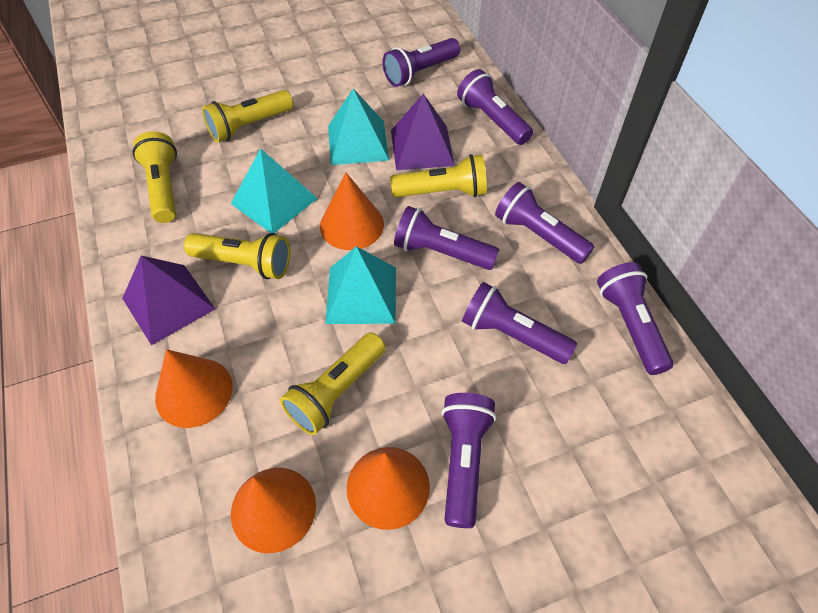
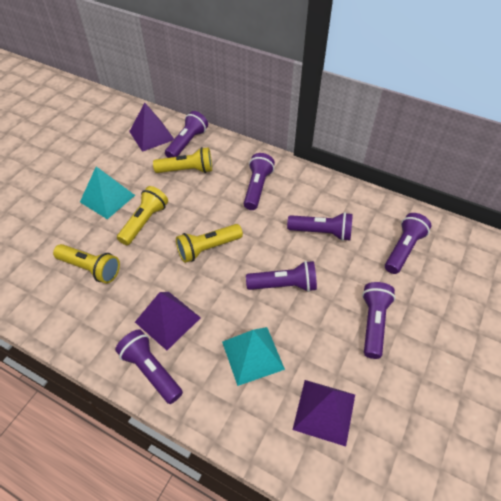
orange cone: 4 -> 0
purple pyramid: 2 -> 3
turquoise pyramid: 3 -> 2
yellow flashlight: 5 -> 4

